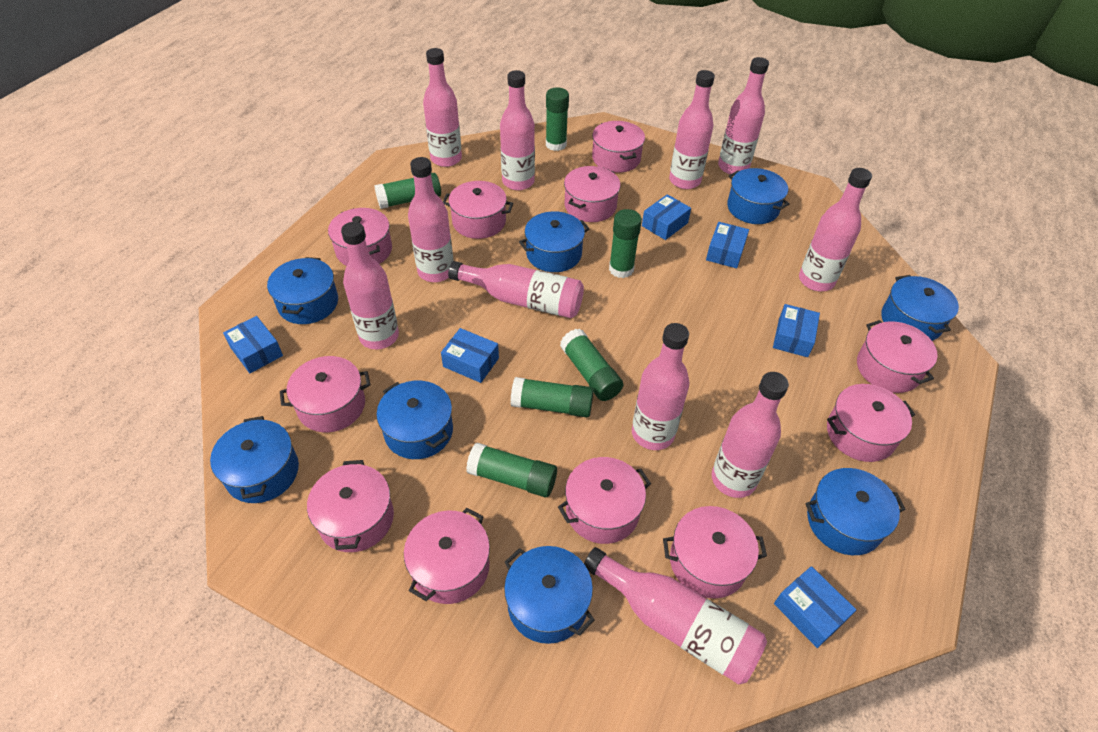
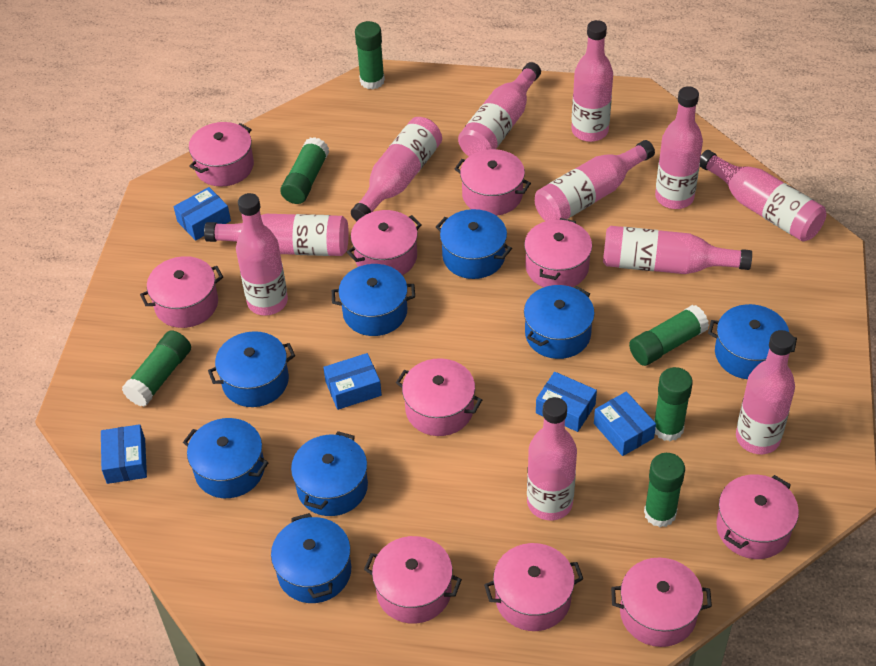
blue box: 6 -> 5
pink pot: 11 -> 10

